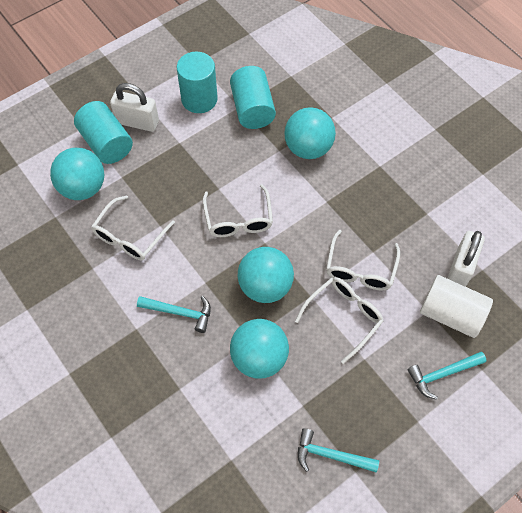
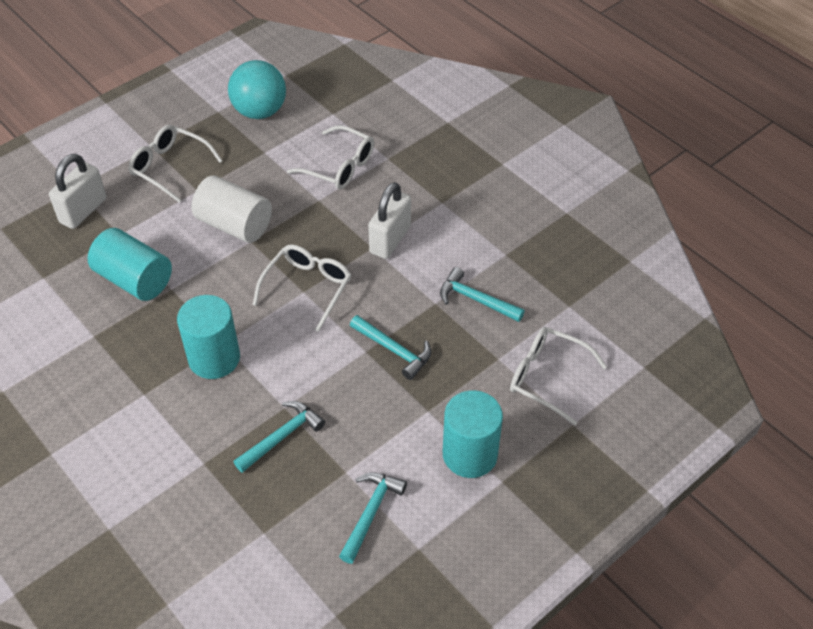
turquoise ball: 4 -> 1
turquoise hammer: 3 -> 4

